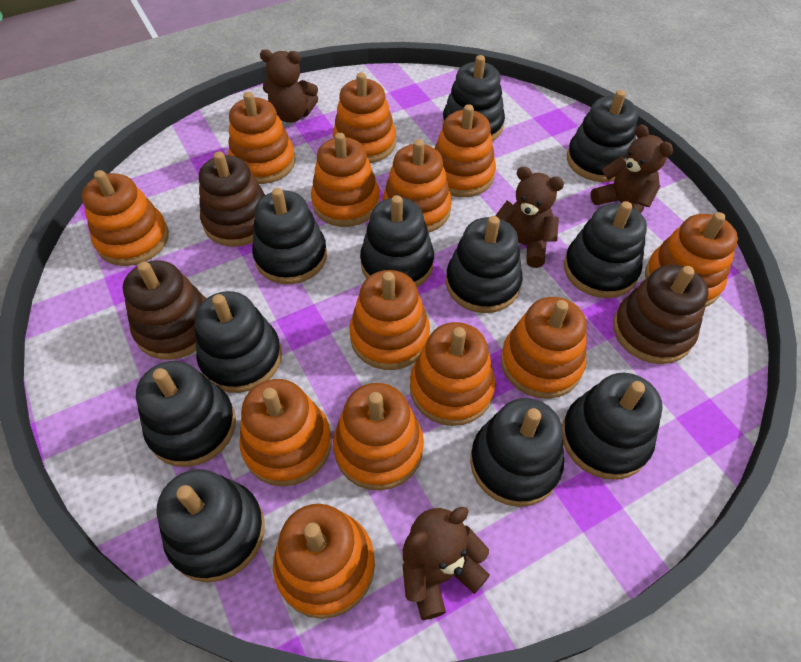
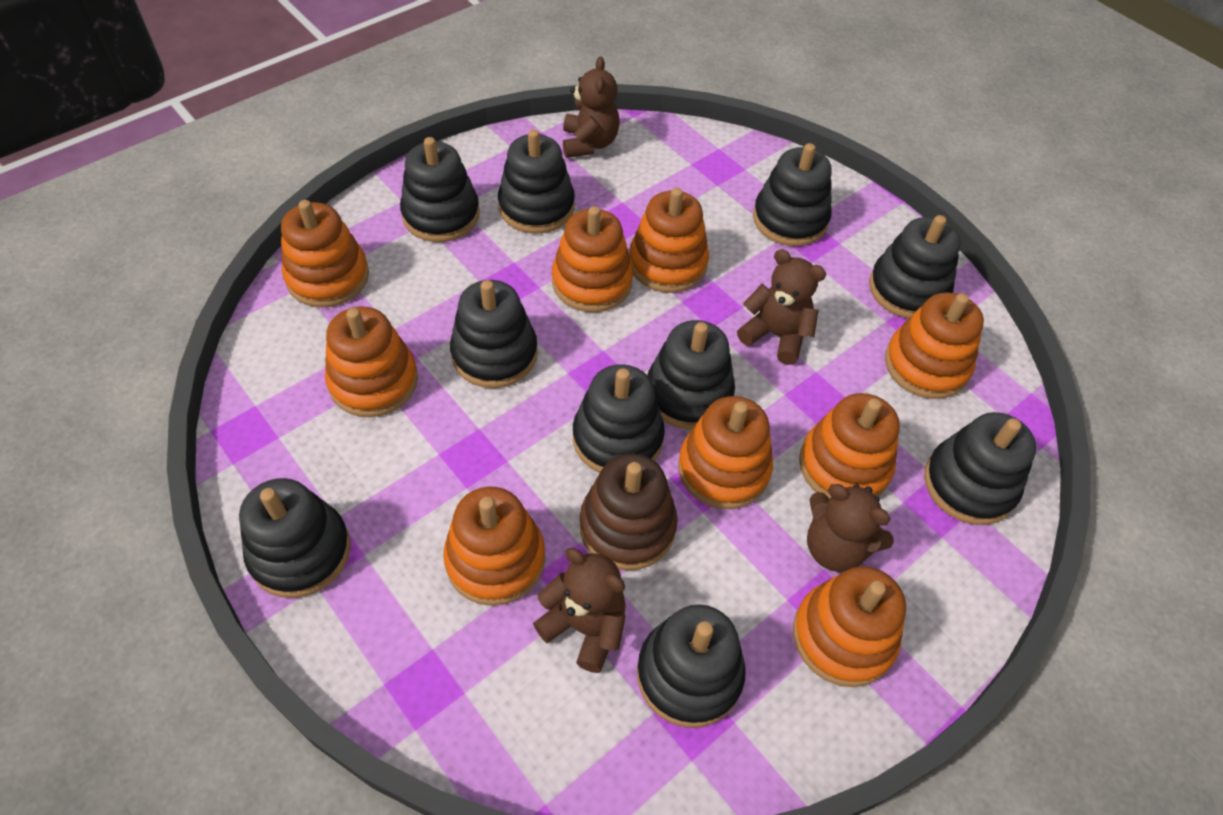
black stacking toy: 11 -> 10
brown stacking toy: 3 -> 1
orange stacking toy: 13 -> 9

